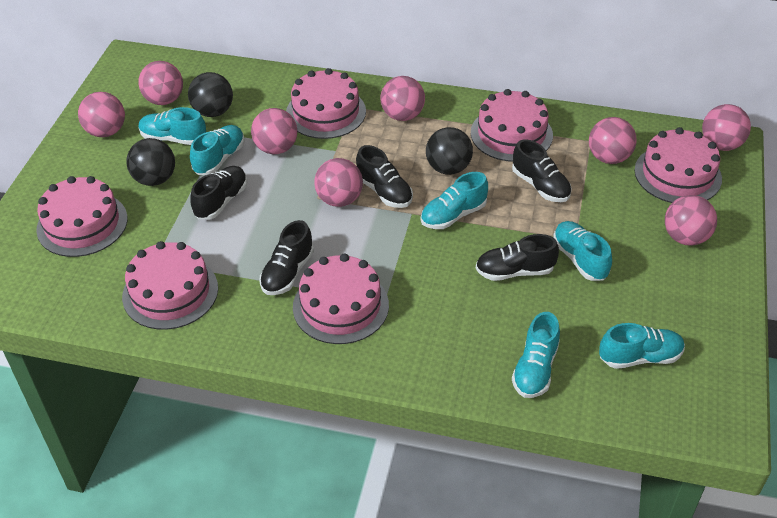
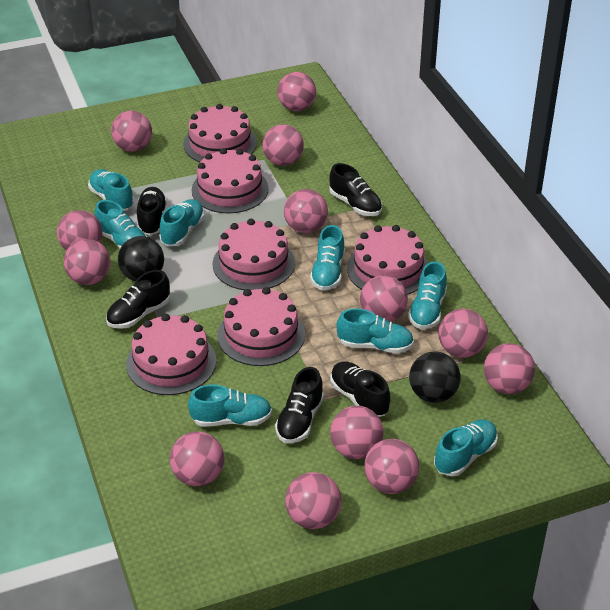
black ball: 3 -> 2
pink ball: 8 -> 13
turquoise shoe: 6 -> 8

